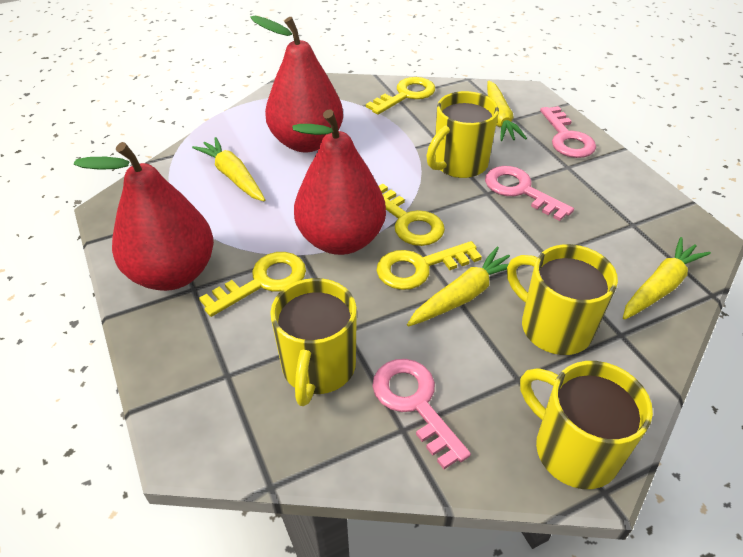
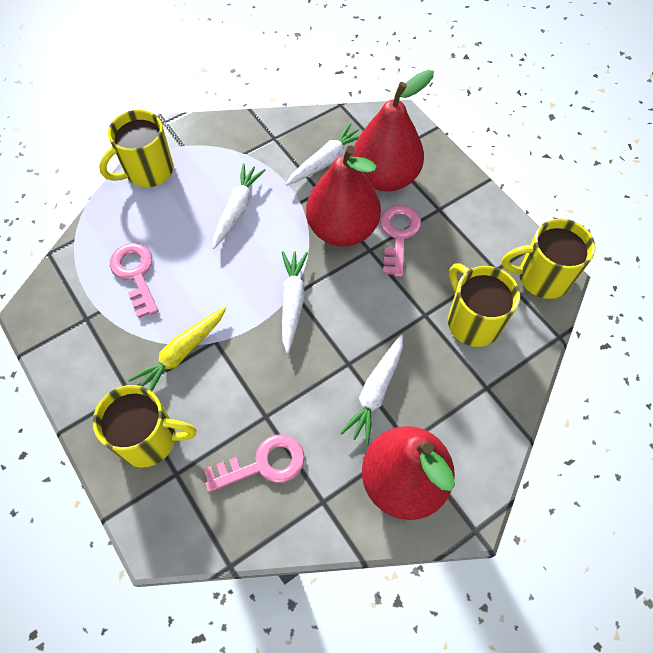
white carrot: 0 -> 4
yellow carrot: 4 -> 1
yellow key: 4 -> 0

